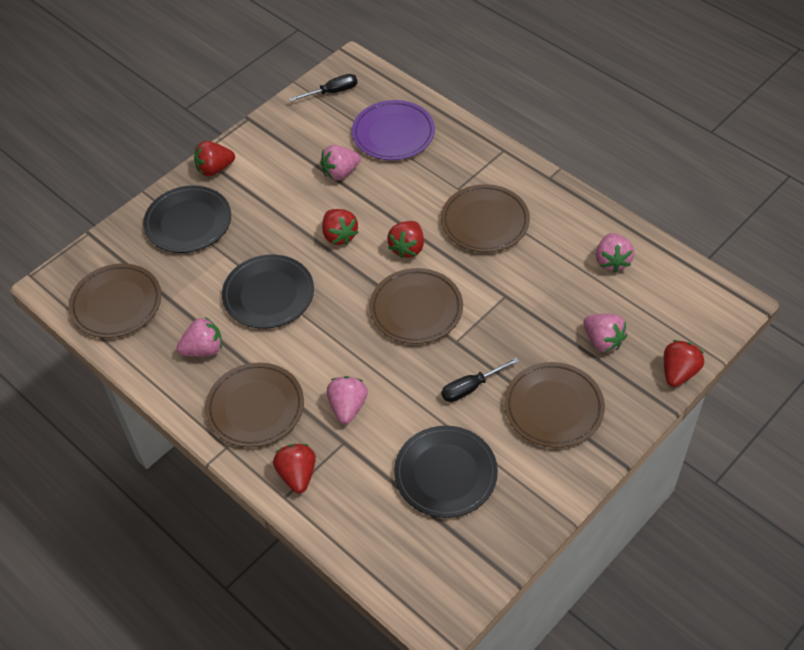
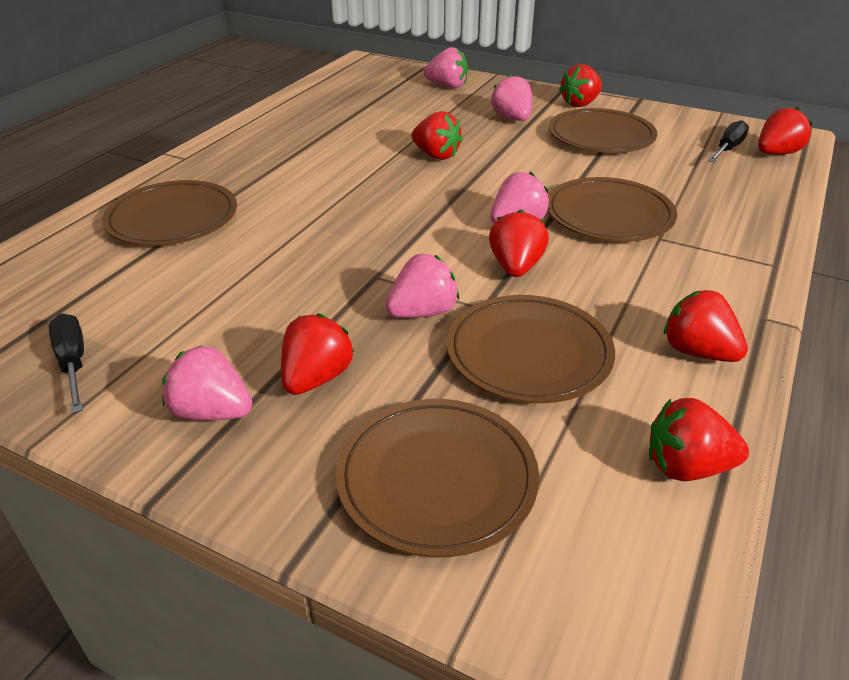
black plate: 3 -> 0
purple plate: 1 -> 0
red strawberry: 5 -> 7

